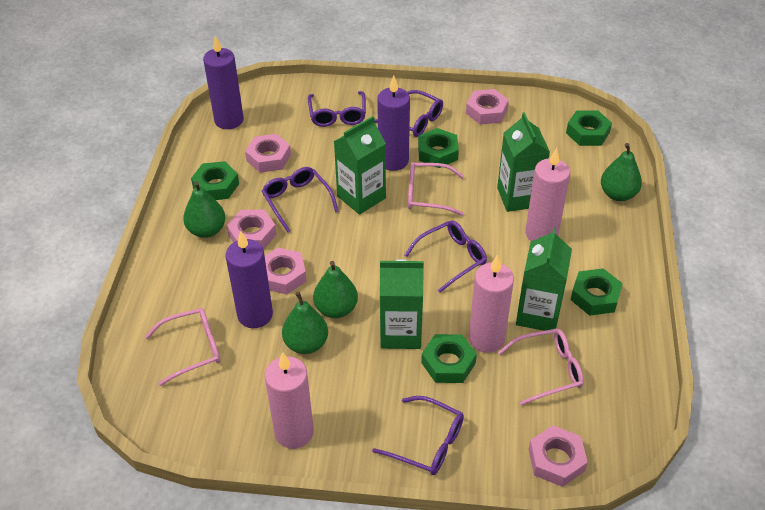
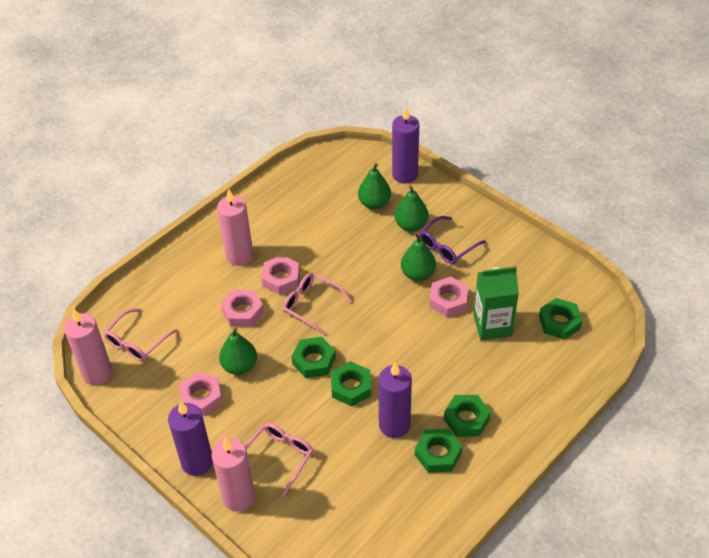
green carton: 4 -> 1
pink nut: 5 -> 4
purple glasses: 5 -> 1

